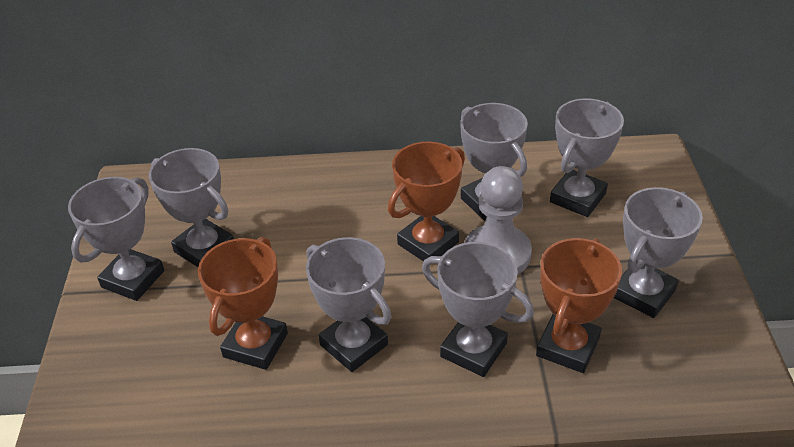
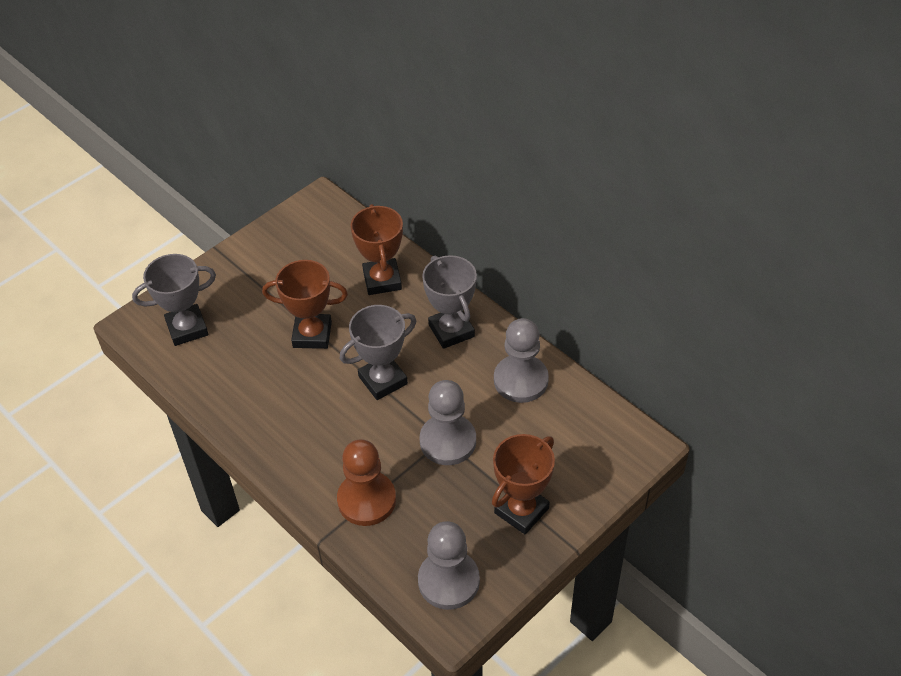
brown pawn: 0 -> 1
grey pawn: 1 -> 3
grey trophy: 7 -> 3

